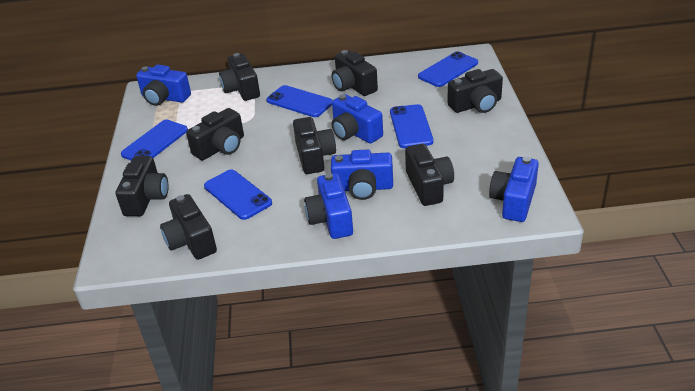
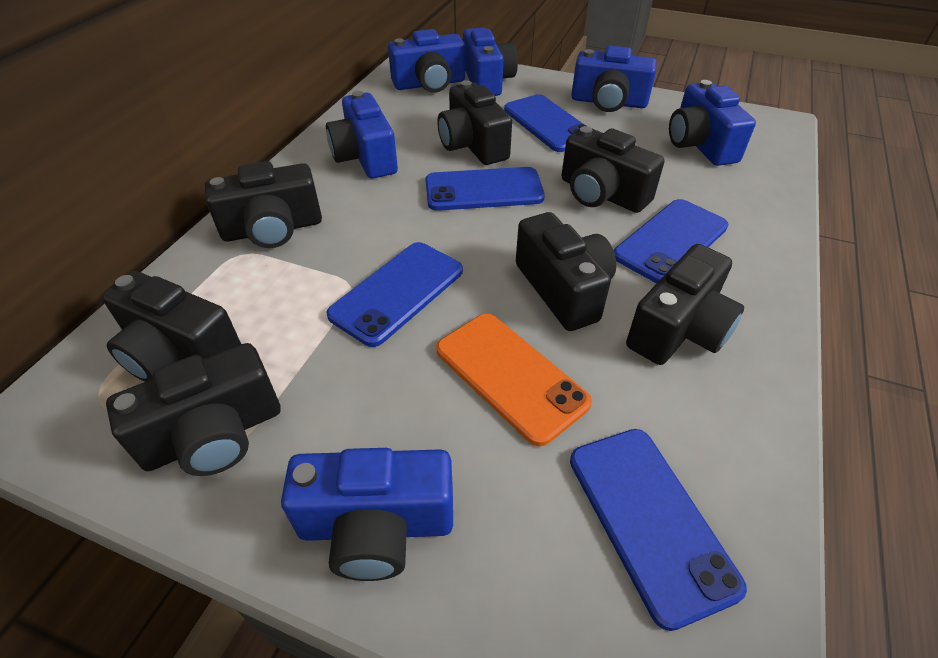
black camera: 8 -> 7
blue camera: 5 -> 6
orange phone: 0 -> 1

